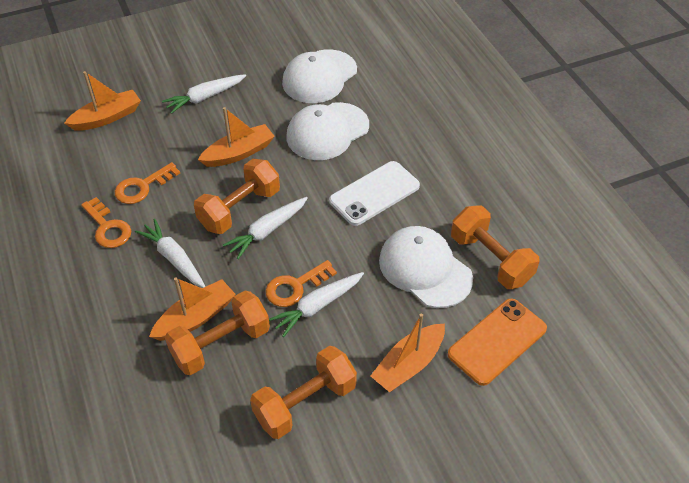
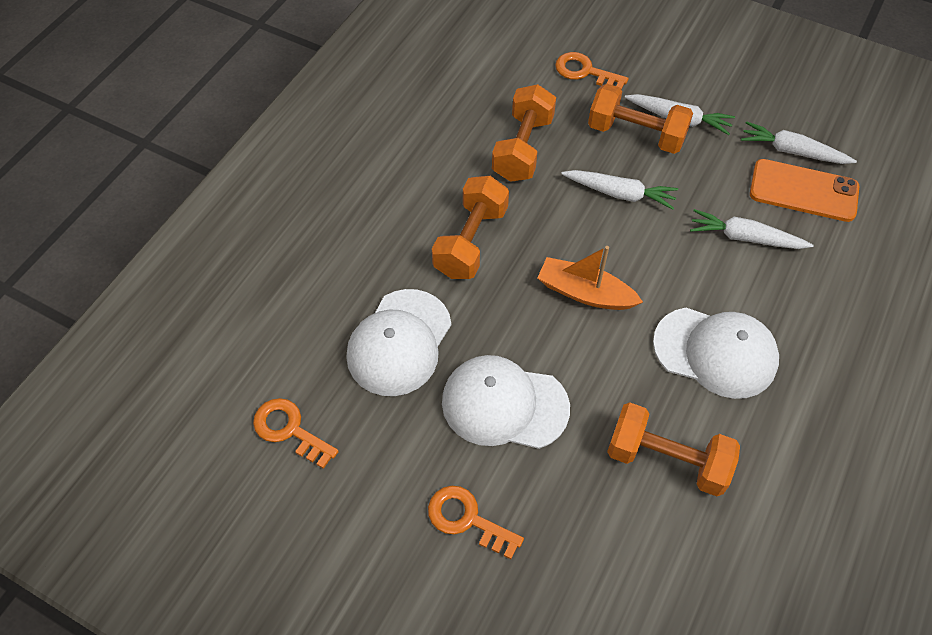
orange boat: 4 -> 1
white phone: 1 -> 0

